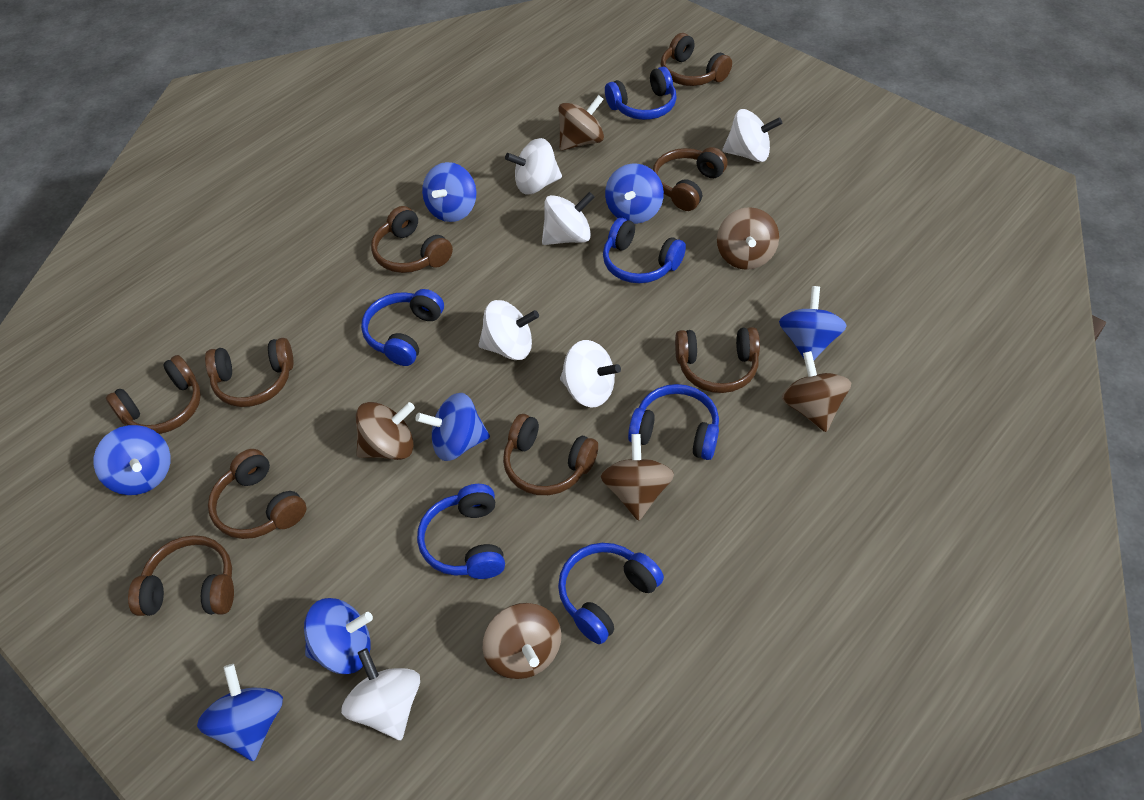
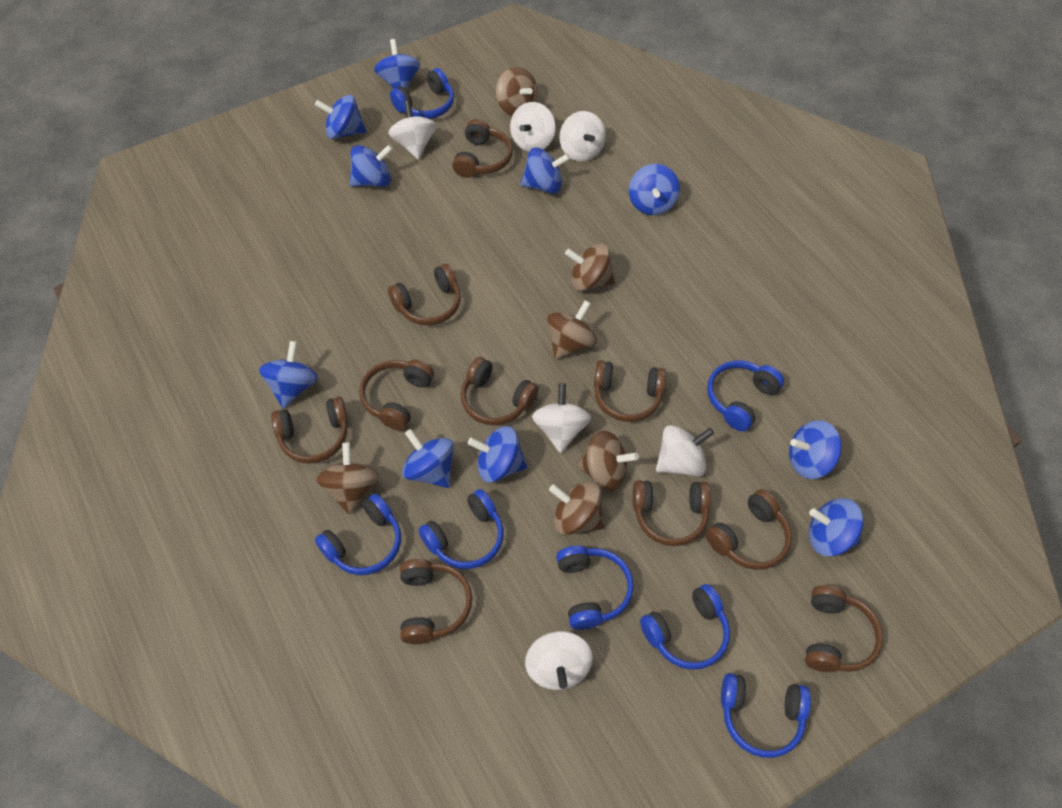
blue headphones: 6 -> 7
blue spinning top: 7 -> 10
brown headphones: 9 -> 10

